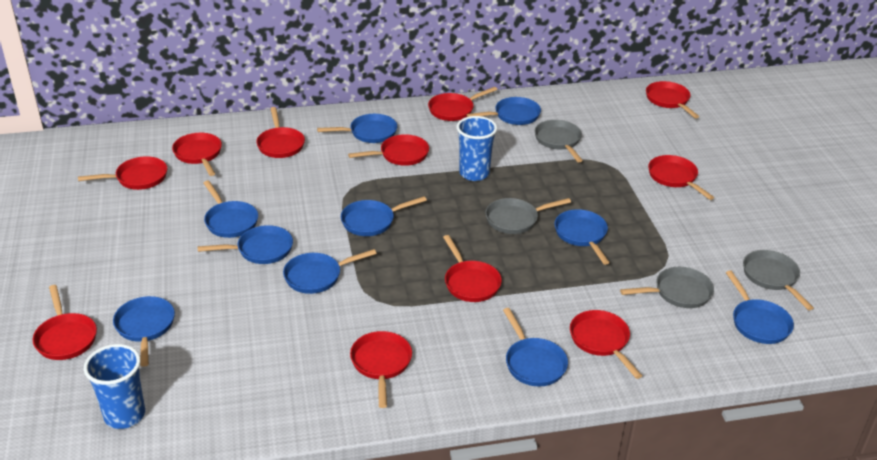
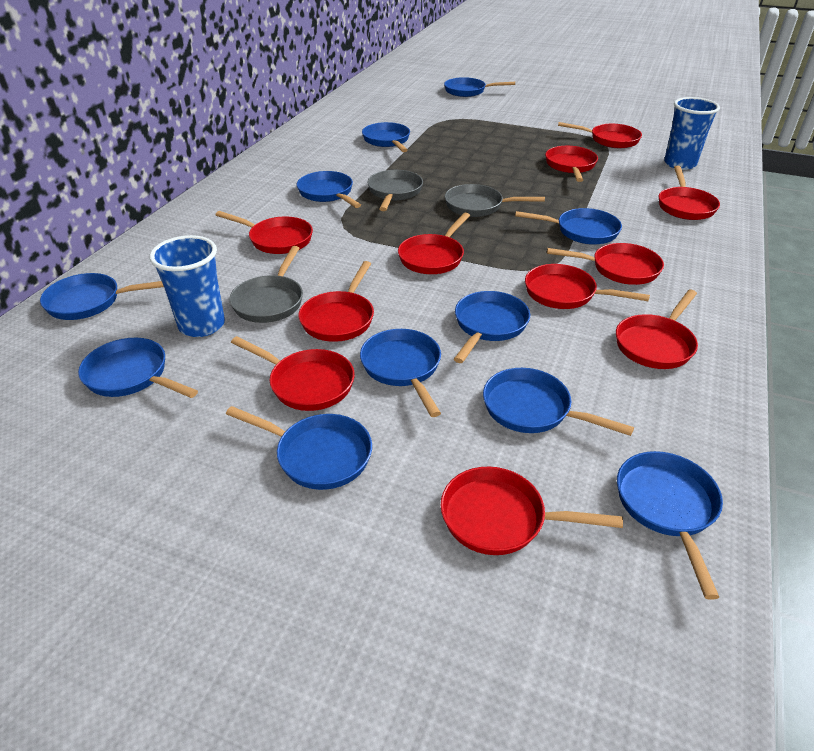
blue pan: 10 -> 11
grey pan: 4 -> 3

